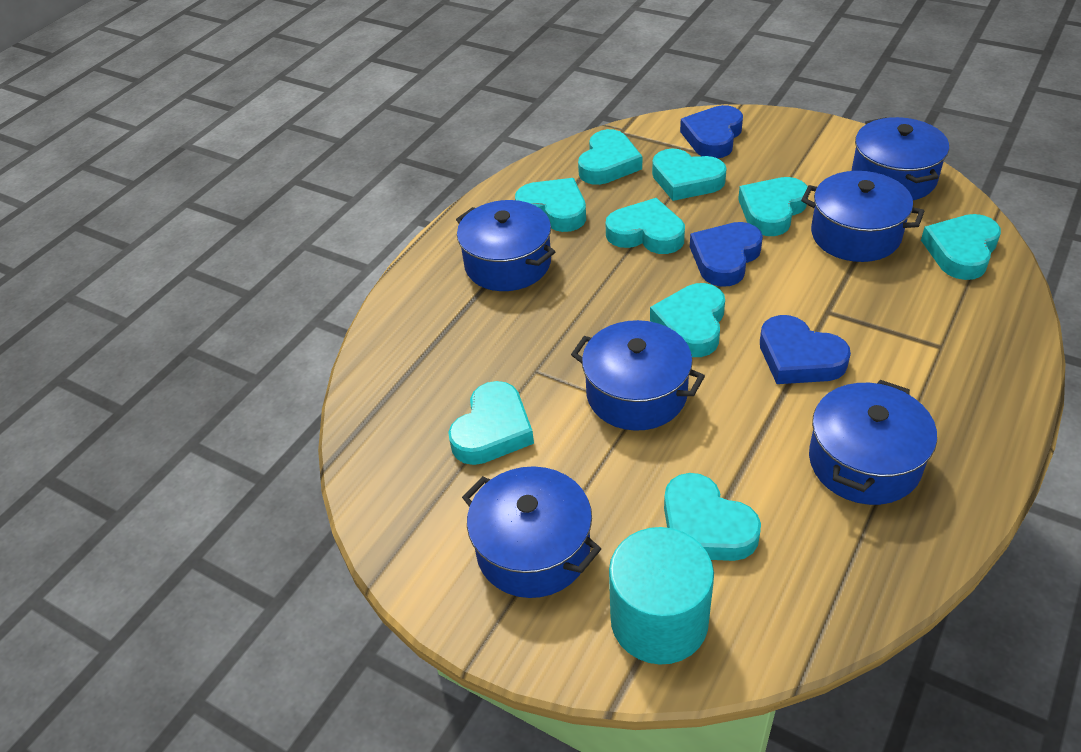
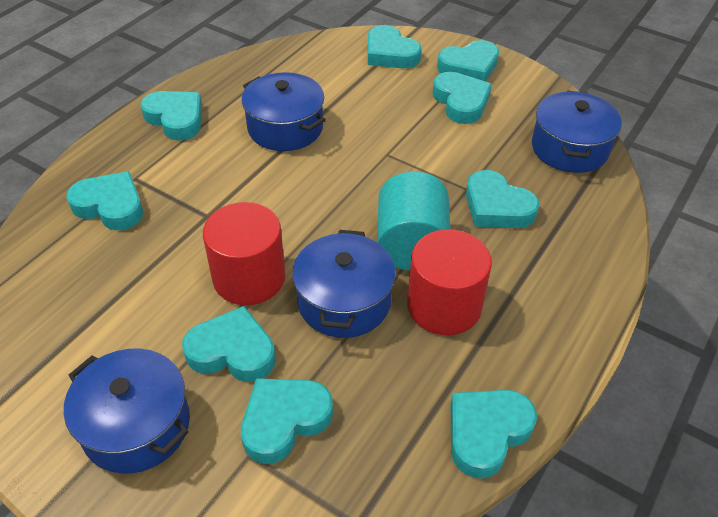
blue heart: 3 -> 0
blue pot: 6 -> 4
red cylinder: 0 -> 2

